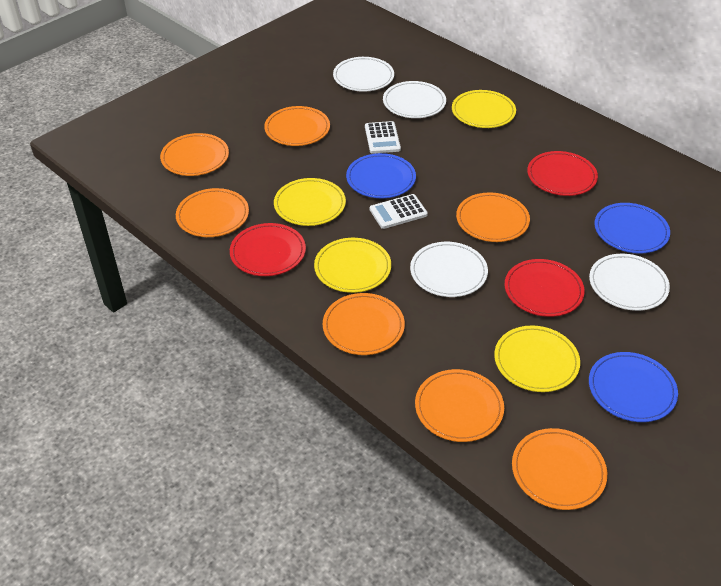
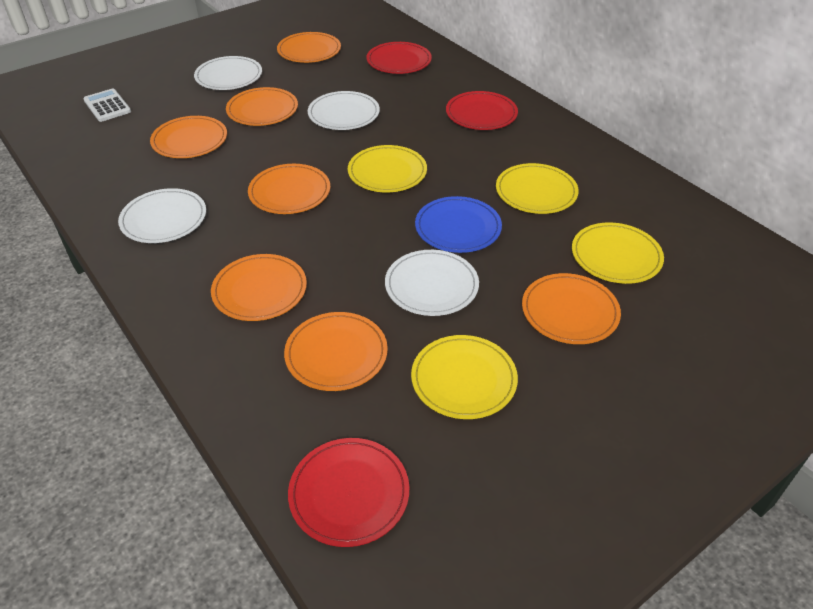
blue plate: 3 -> 1
white calculator: 2 -> 1

